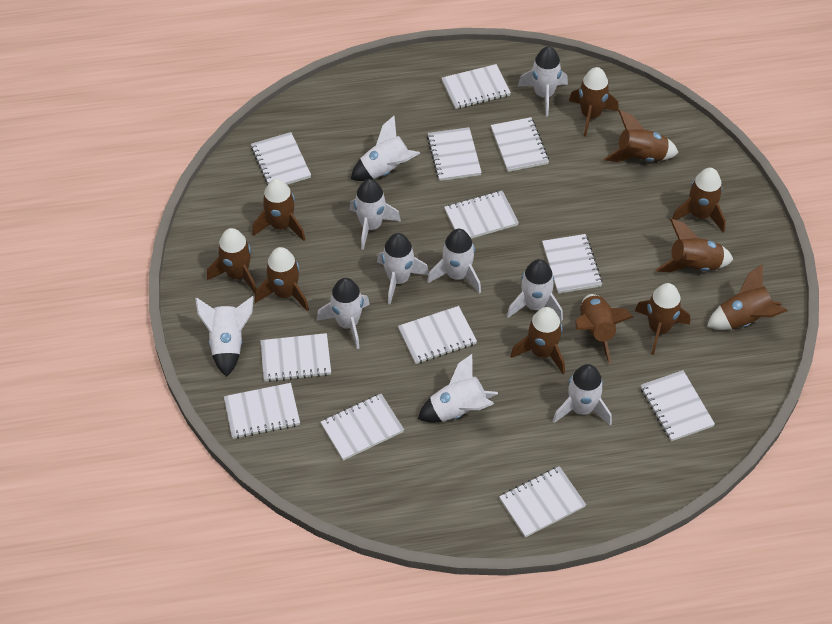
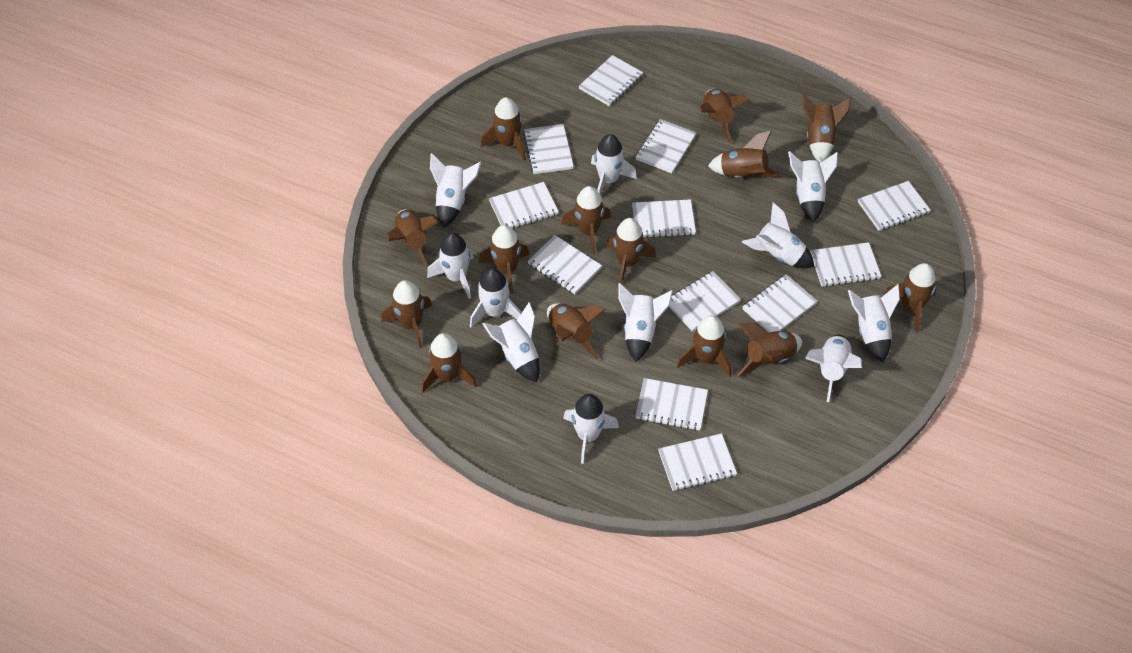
brown rocket: 11 -> 14
white rocket: 10 -> 11

